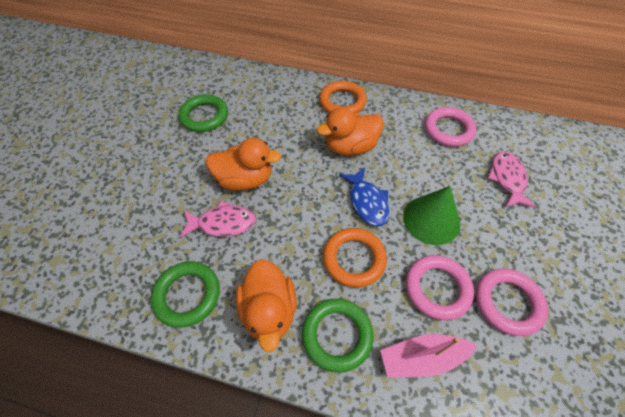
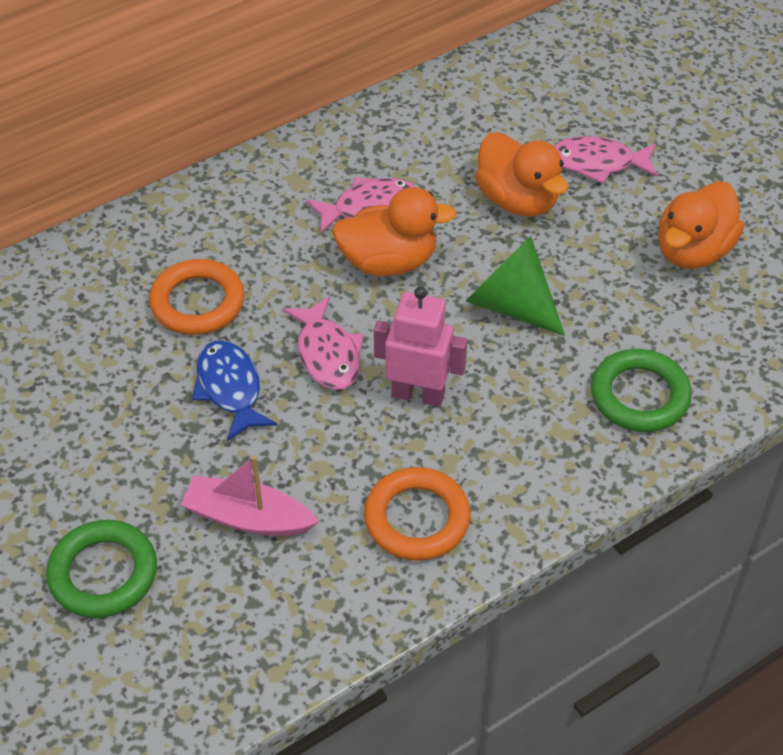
green ring: 3 -> 2
pink fish: 2 -> 3
pink ring: 3 -> 0
pink robot: 0 -> 1

